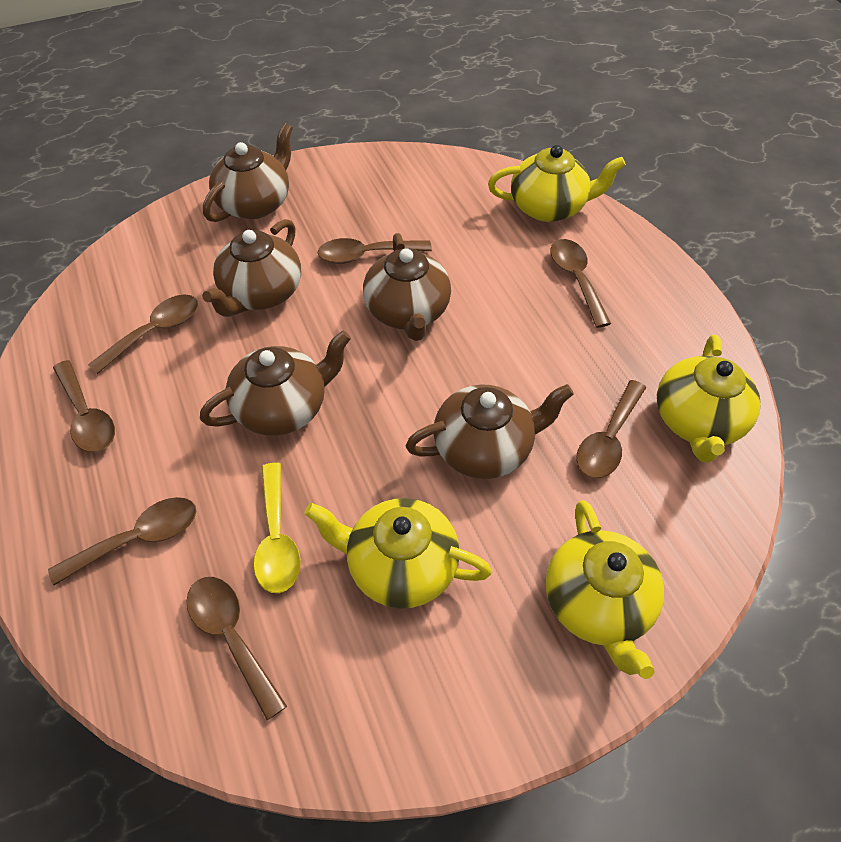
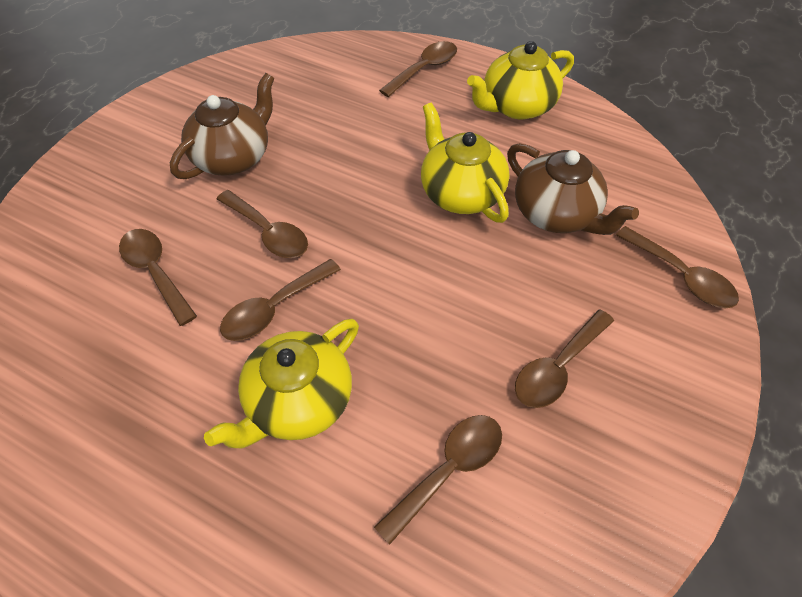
brown teapot: 5 -> 2
yellow spoon: 1 -> 0
yellow teapot: 4 -> 3

